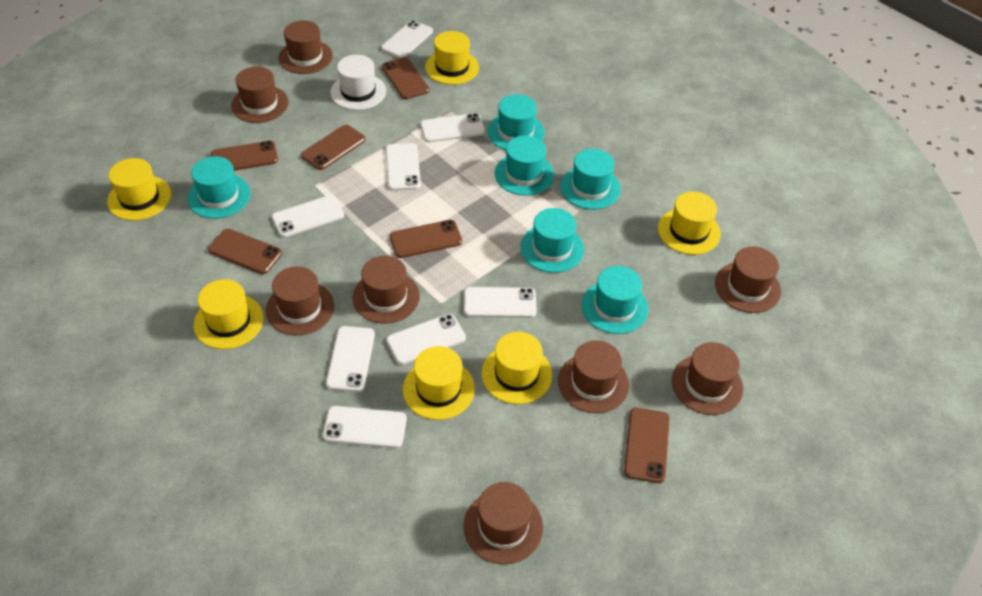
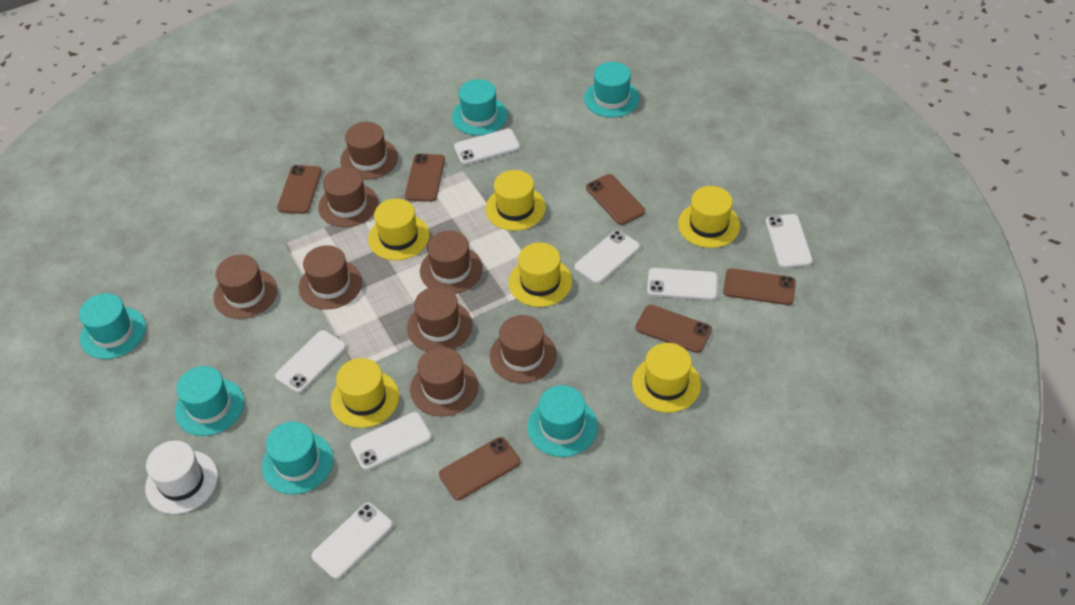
white phone: 8 -> 7

